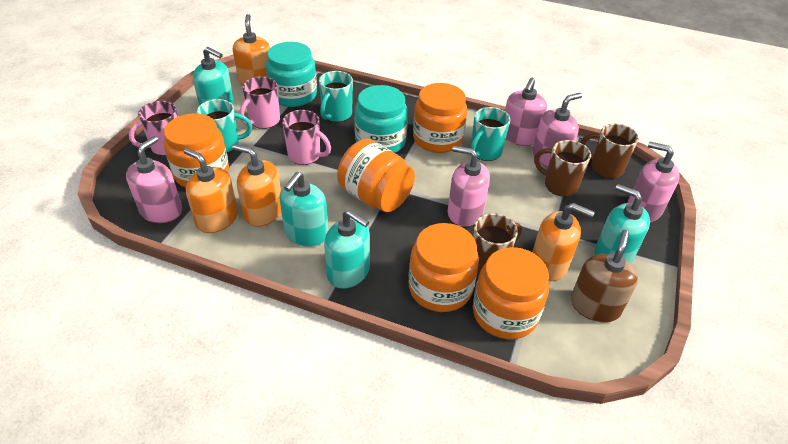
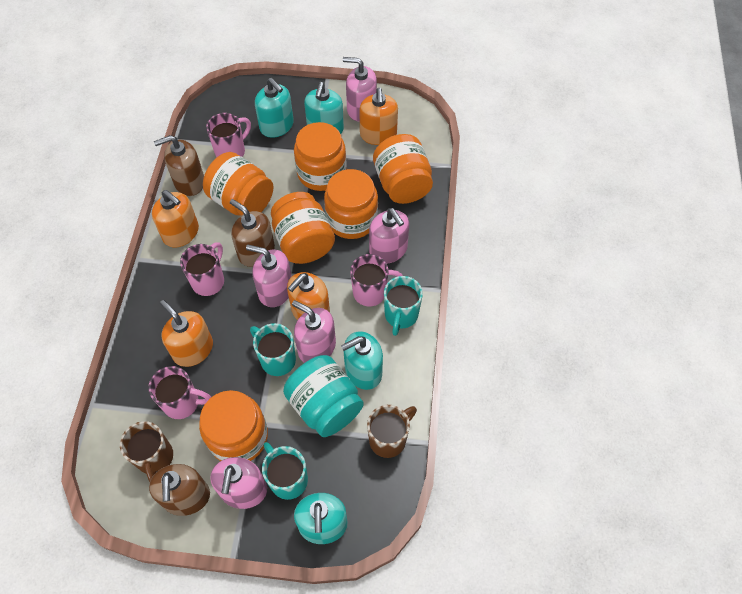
brown mug: 3 -> 2
brown soap dispenser: 1 -> 3
orange jar: 5 -> 6
pink mug: 3 -> 4
turquoise jar: 2 -> 1

